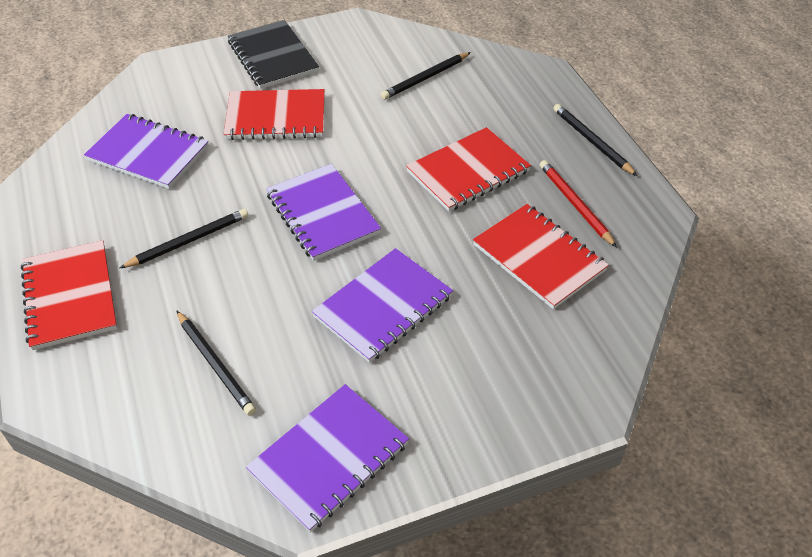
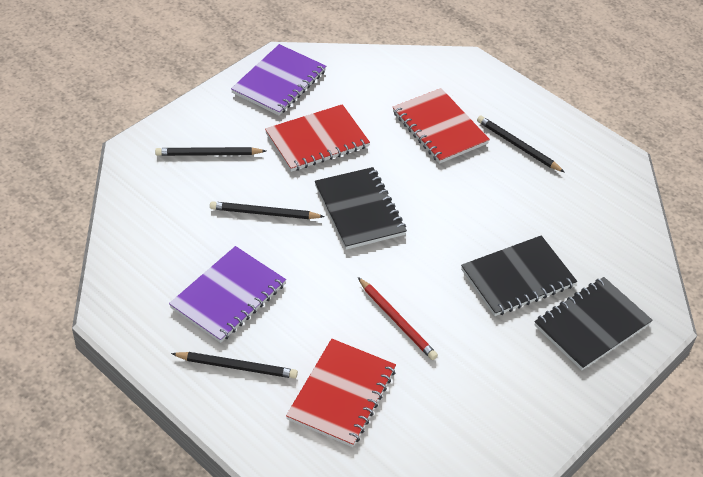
black notebook: 1 -> 3
purple notebook: 4 -> 2
red notebook: 4 -> 3

